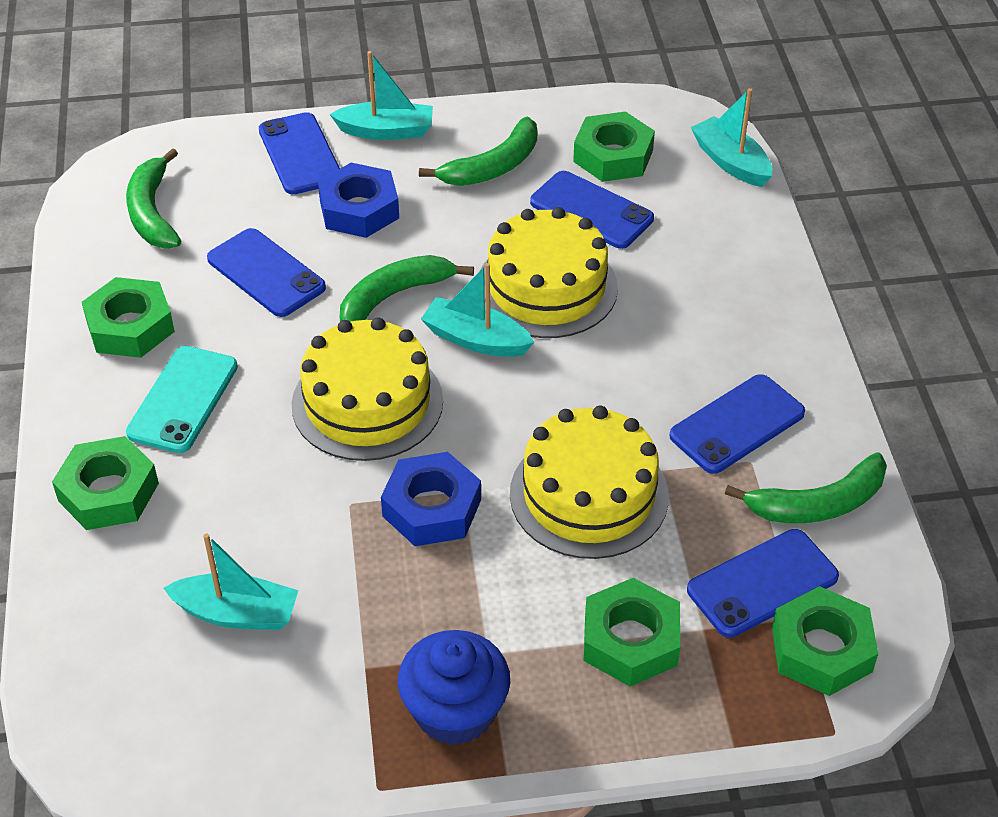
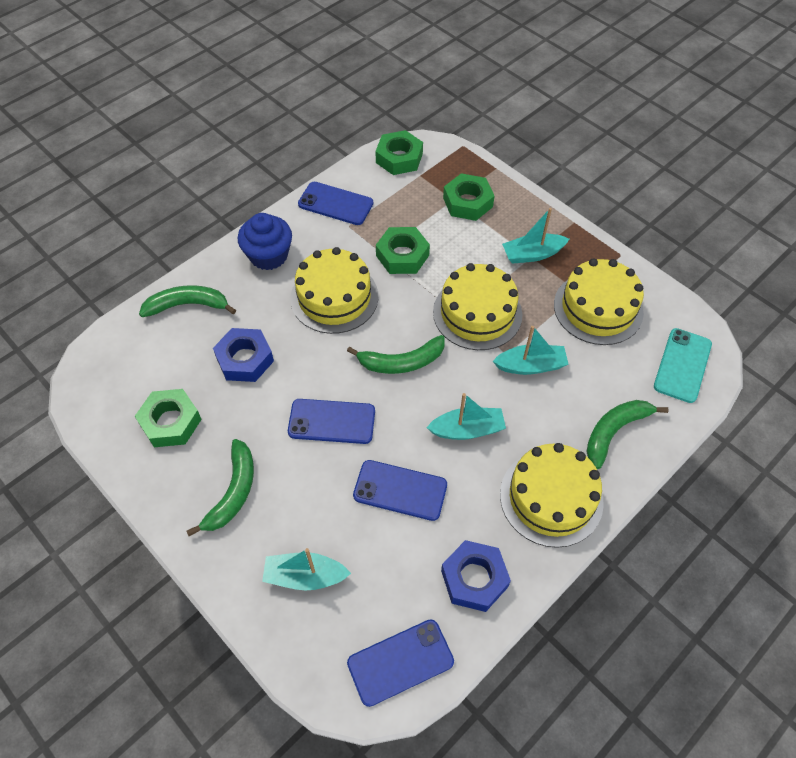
blue phone: 5 -> 4
green nut: 5 -> 4
yellow cake: 3 -> 4

